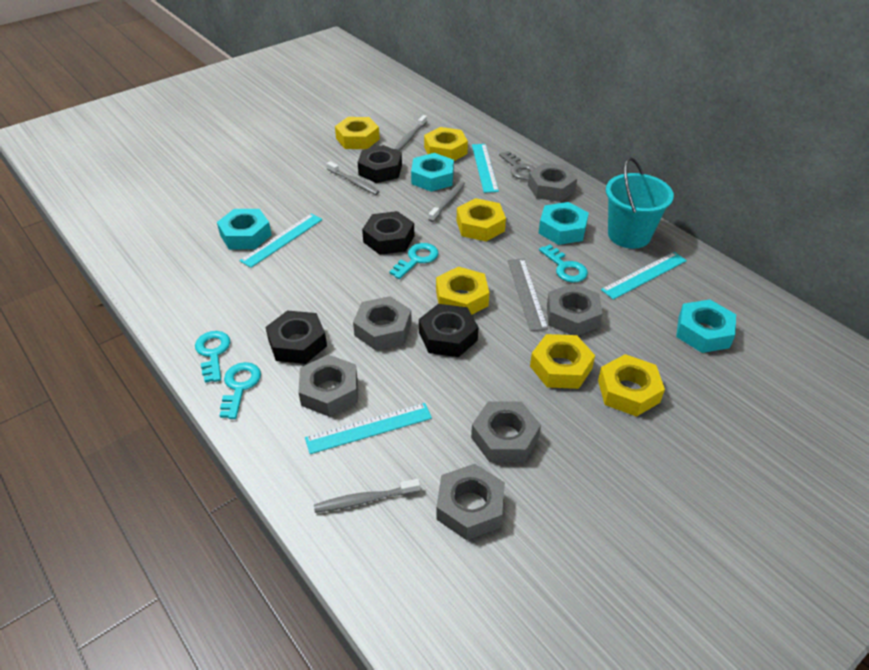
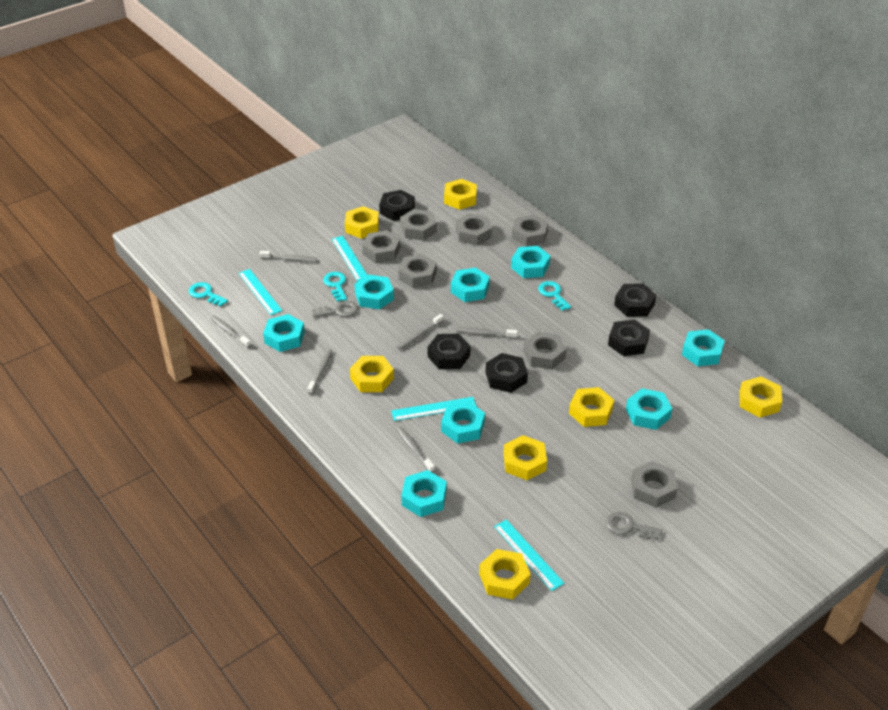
black nut: 4 -> 5
grey key: 1 -> 2
grey nut: 6 -> 7
grey ruler: 1 -> 0
grey toothbrush: 4 -> 6
turquoise bucket: 1 -> 0
turquoise key: 4 -> 3
turquoise nut: 4 -> 8
yellow nut: 6 -> 7

